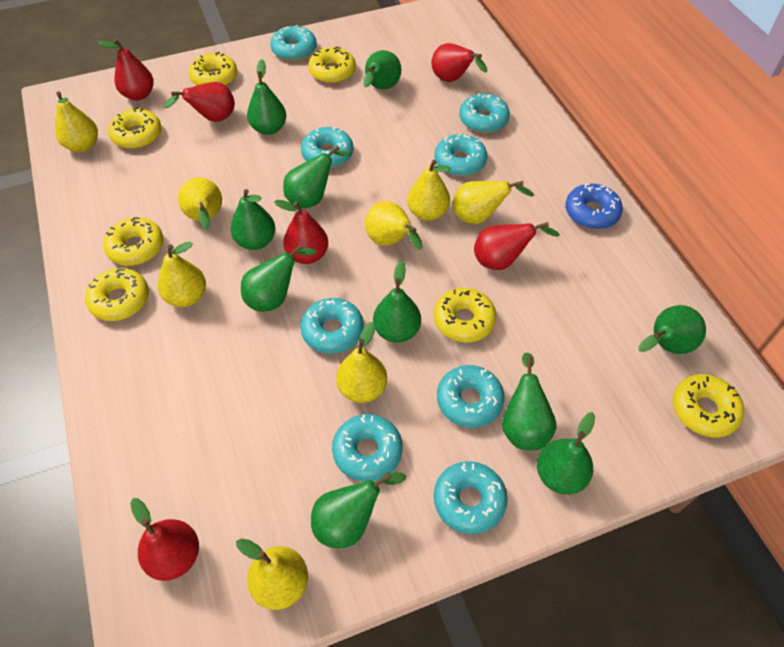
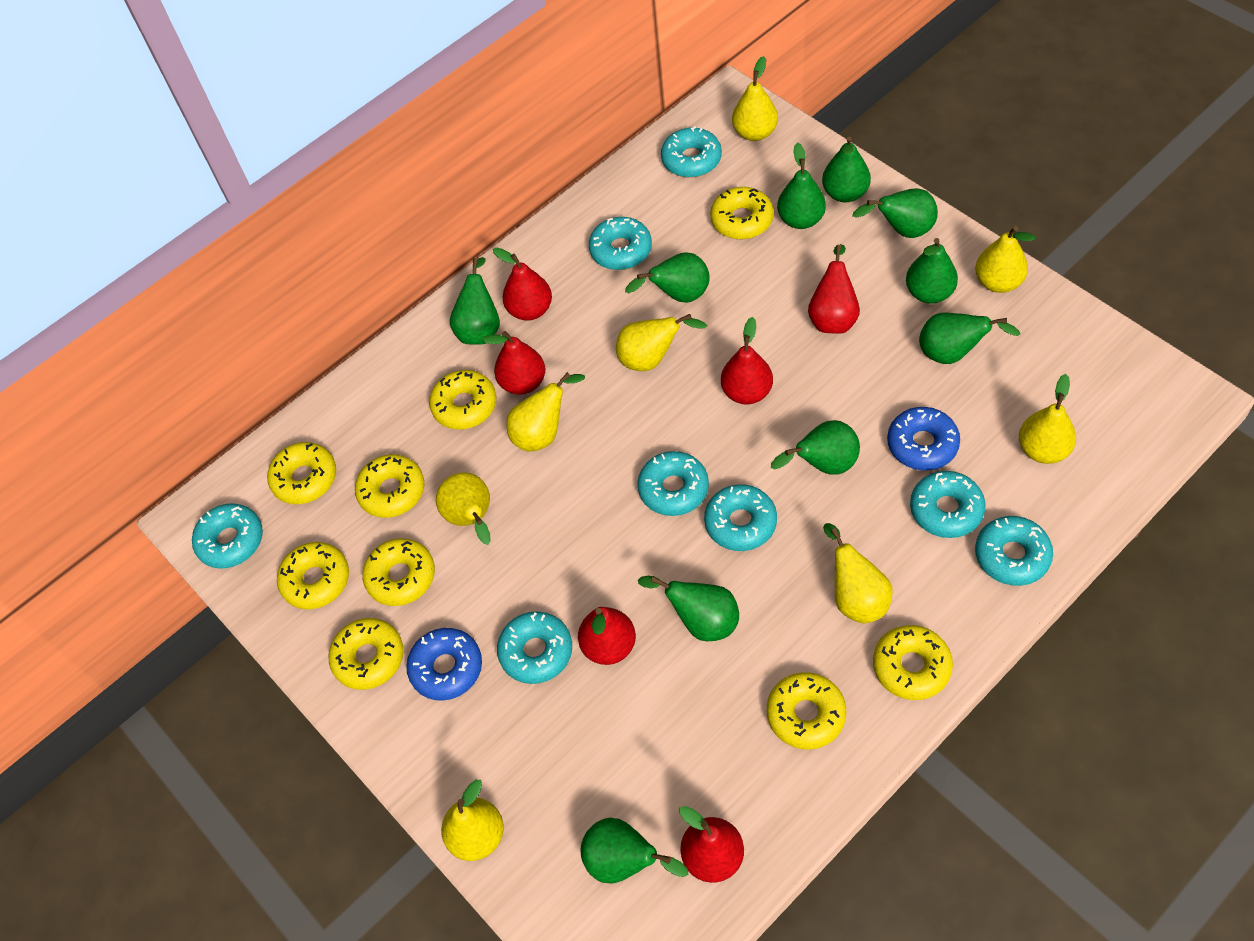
blue donut: 1 -> 2
yellow donut: 7 -> 9

